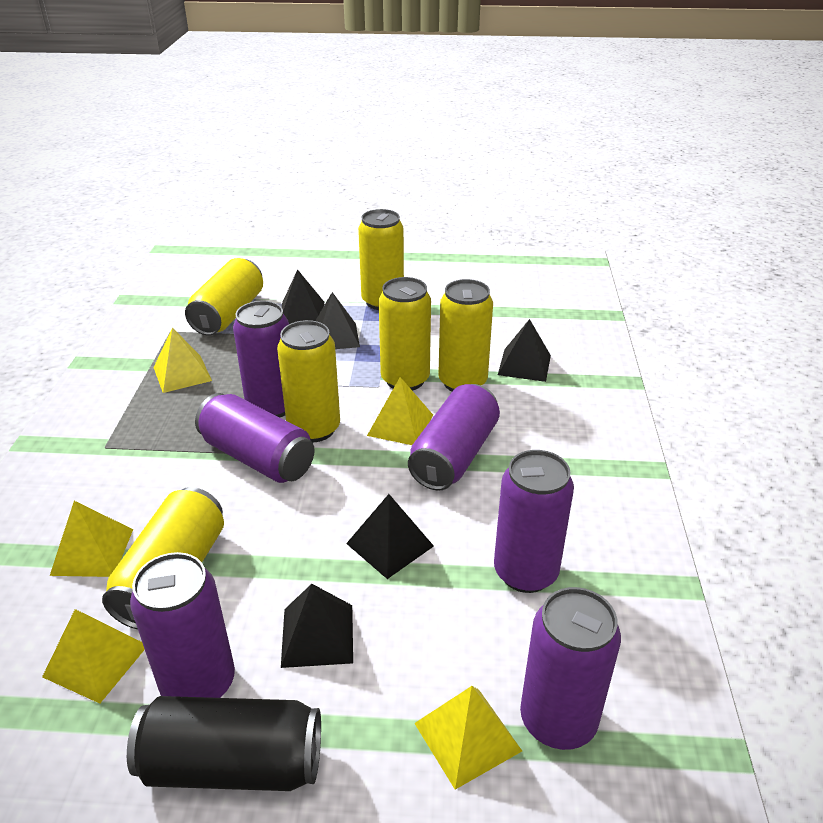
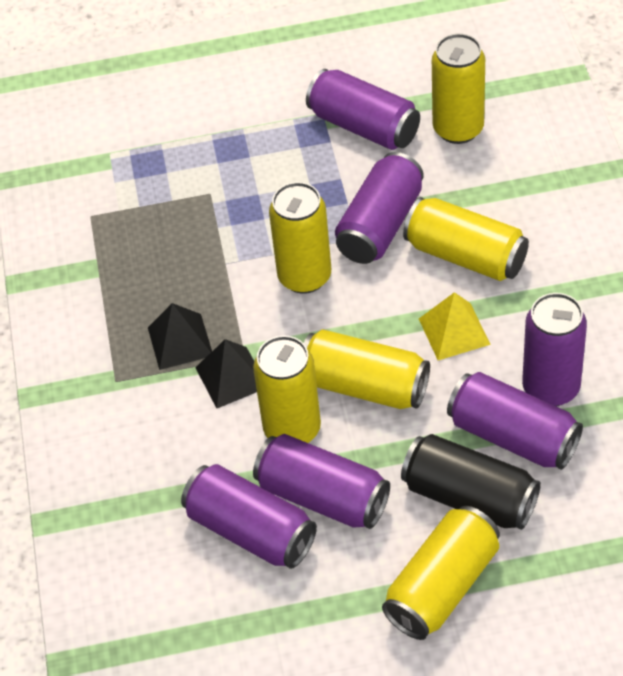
black pyramid: 5 -> 2
yellow pyramid: 5 -> 1

